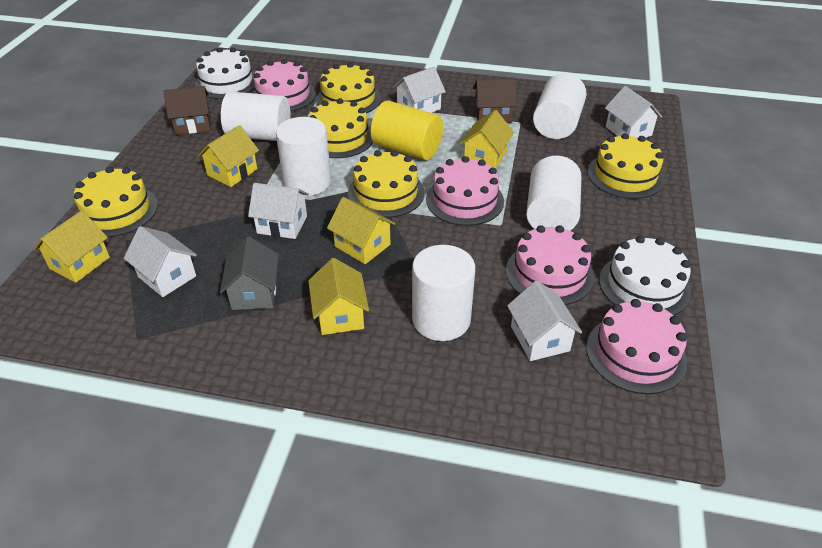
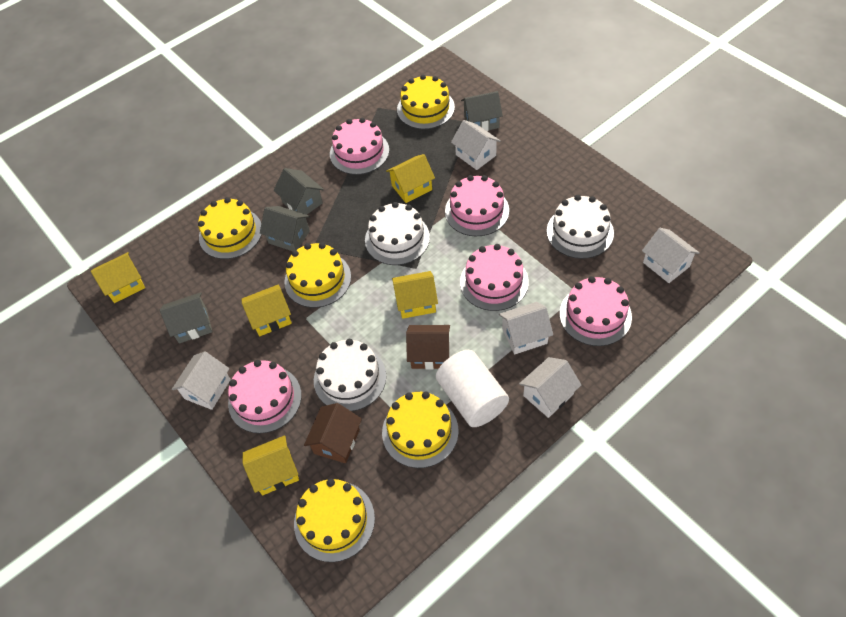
grey house: 1 -> 4
pink cake: 4 -> 5
white cake: 2 -> 3
white cylinder: 5 -> 1
yellow cylinder: 1 -> 0

